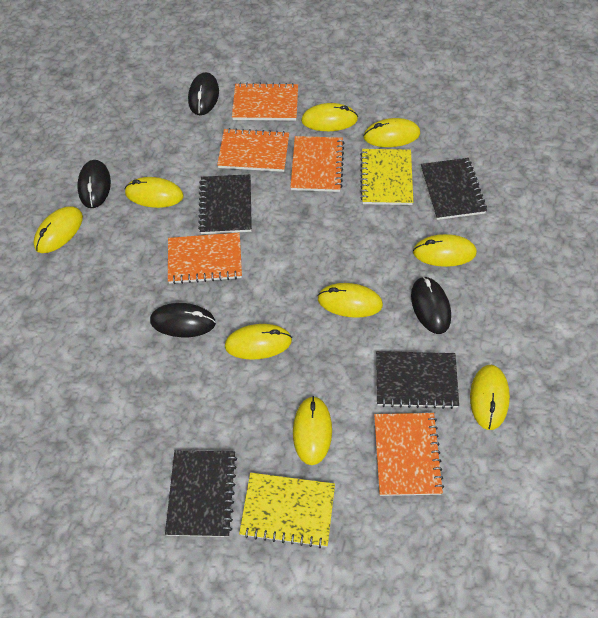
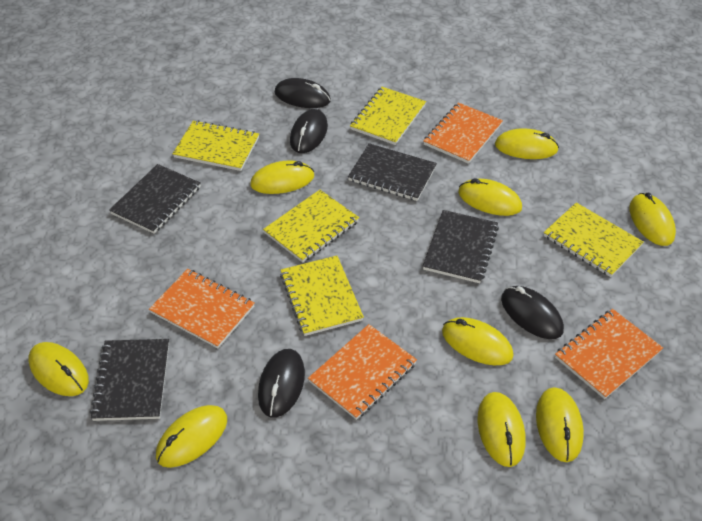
orange notebook: 5 -> 4
yellow notebook: 2 -> 5

